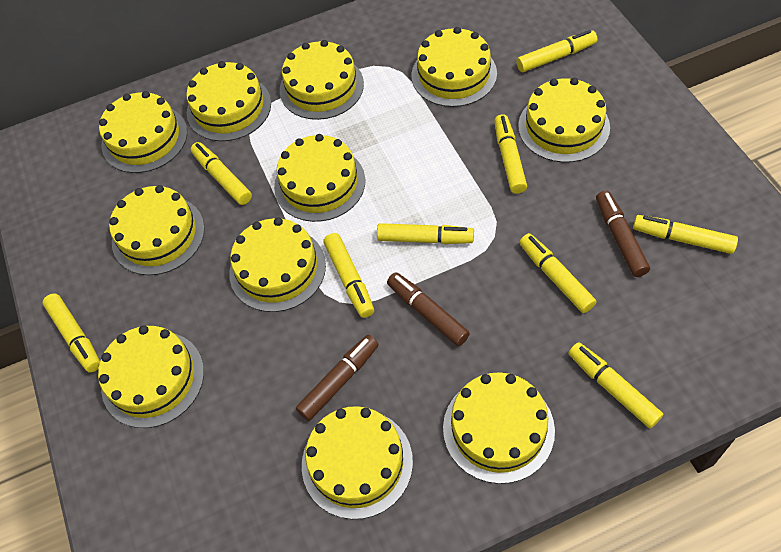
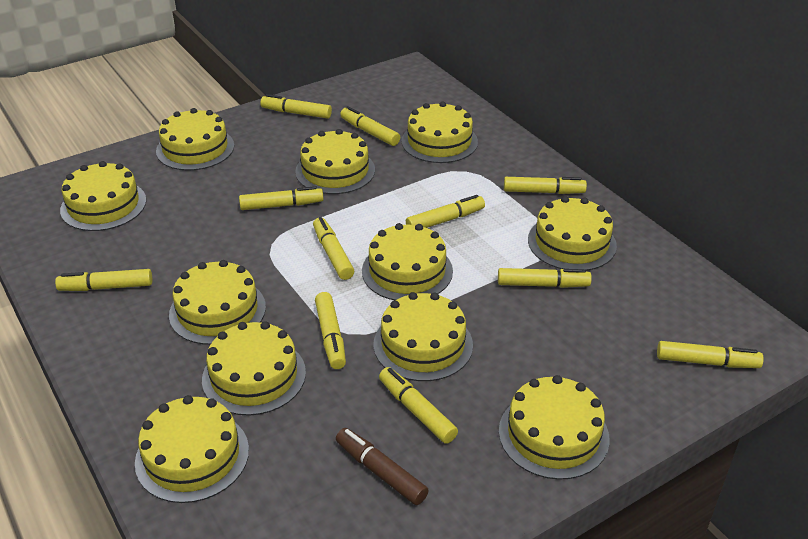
brown marker: 3 -> 1
yellow marker: 9 -> 11

